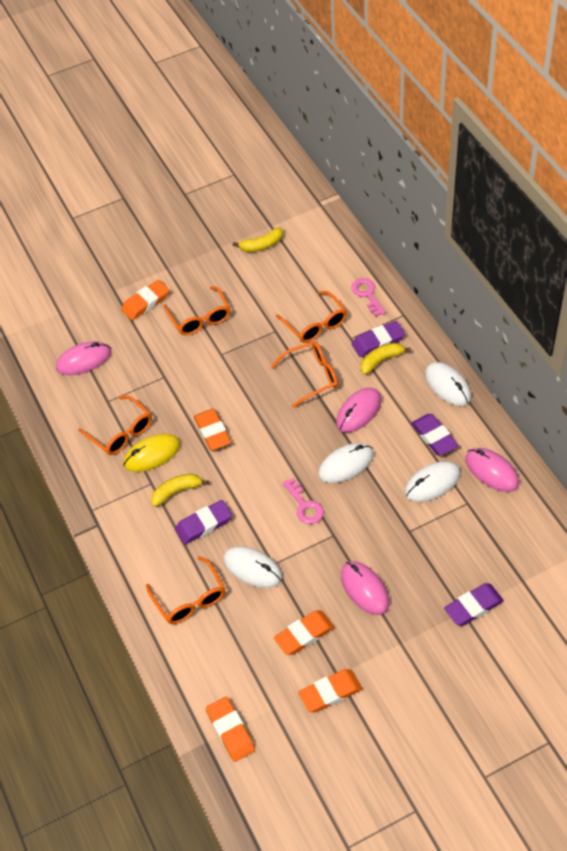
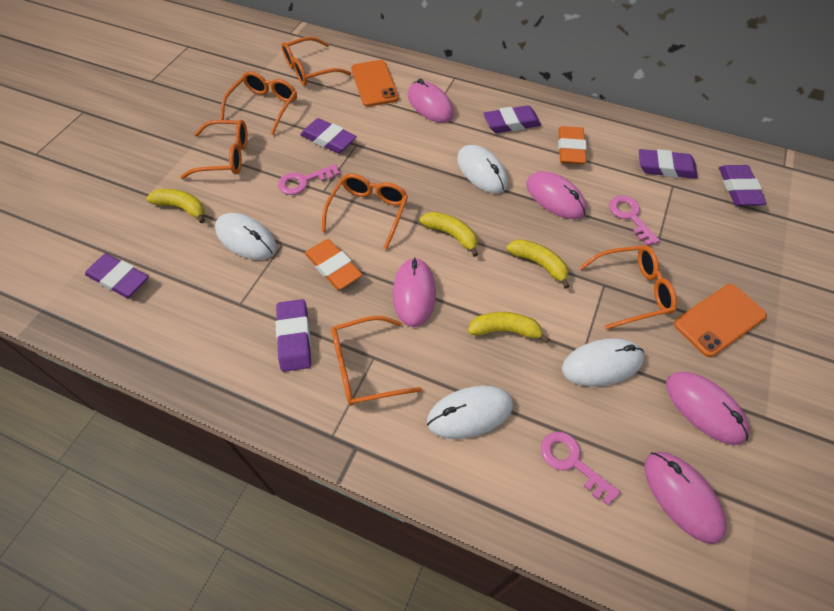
orange eraser: 5 -> 2
orange glasses: 5 -> 6
orange phone: 0 -> 2
pink key: 2 -> 3
pink mouse: 4 -> 5
purple eraser: 4 -> 6
yellow banana: 3 -> 4
yellow mouse: 1 -> 0

